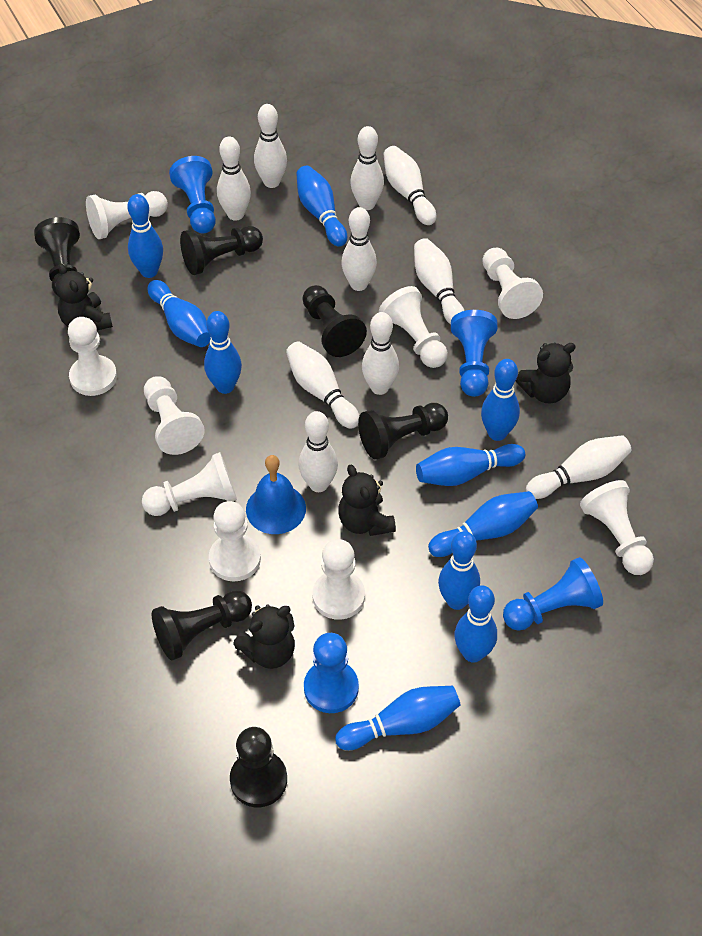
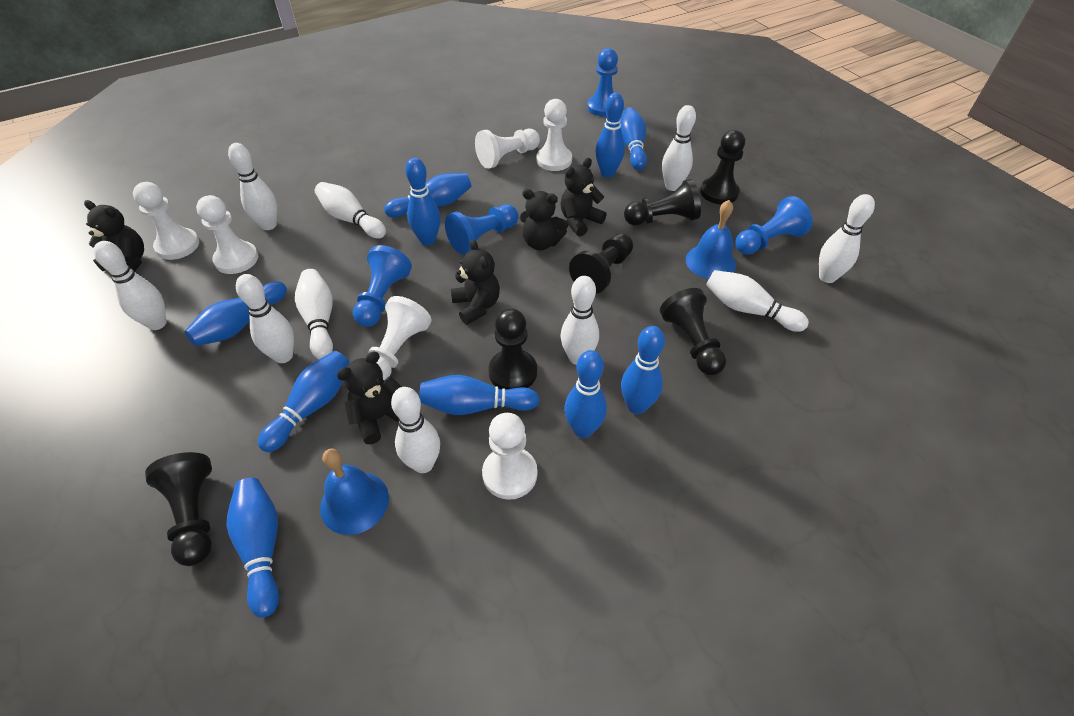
black teddy bear: 4 -> 5
blue bell: 1 -> 2
white pawn: 9 -> 6

